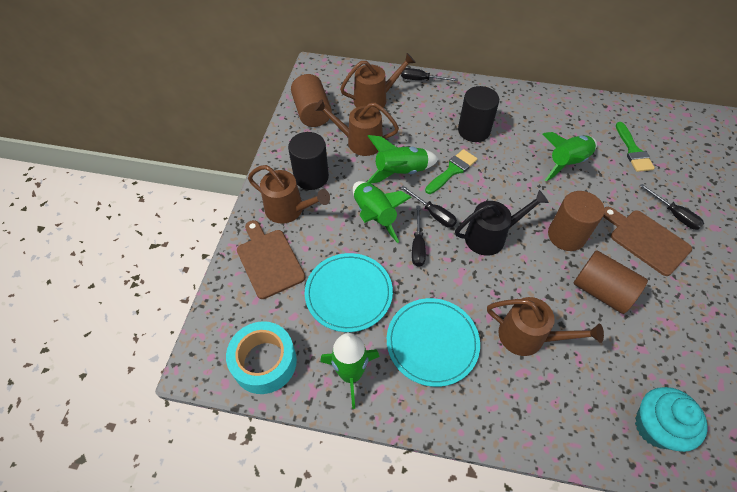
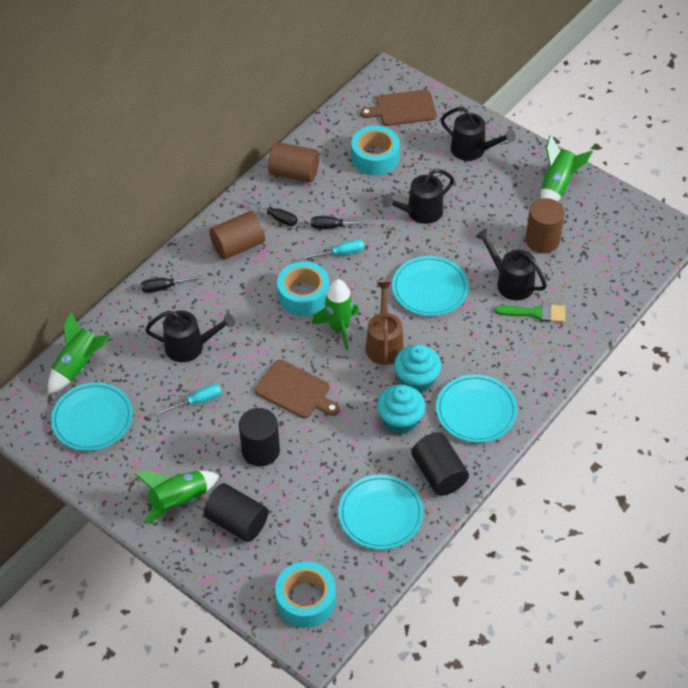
black cylinder: 2 -> 3
black screwdriver: 4 -> 3
black watering can: 1 -> 4
brown watering can: 4 -> 1
green brush: 2 -> 1
turquoise cupcake: 1 -> 2
turquoise plate: 2 -> 4
turquoise screwdriver: 0 -> 2
turquoise tape: 1 -> 3

